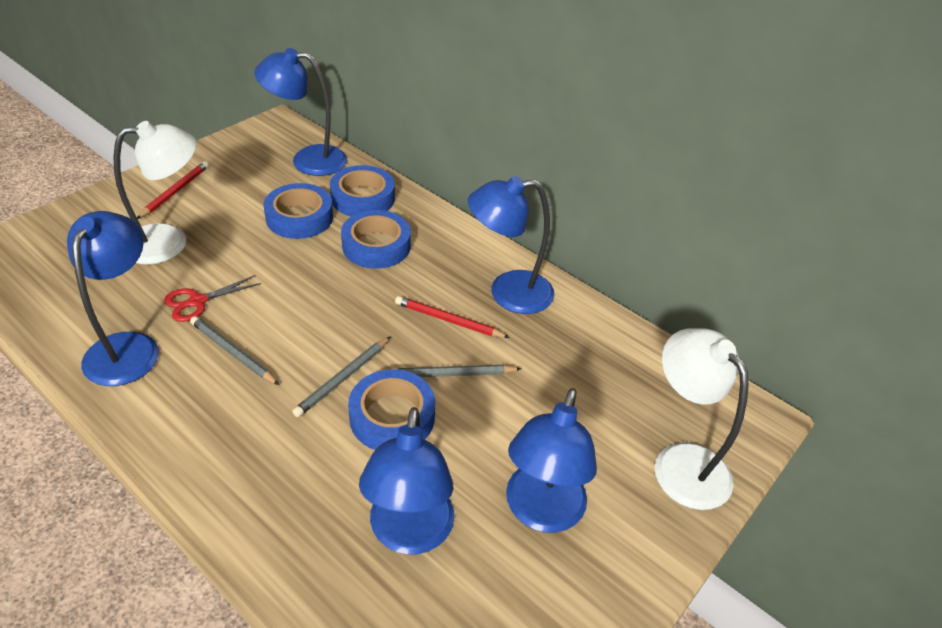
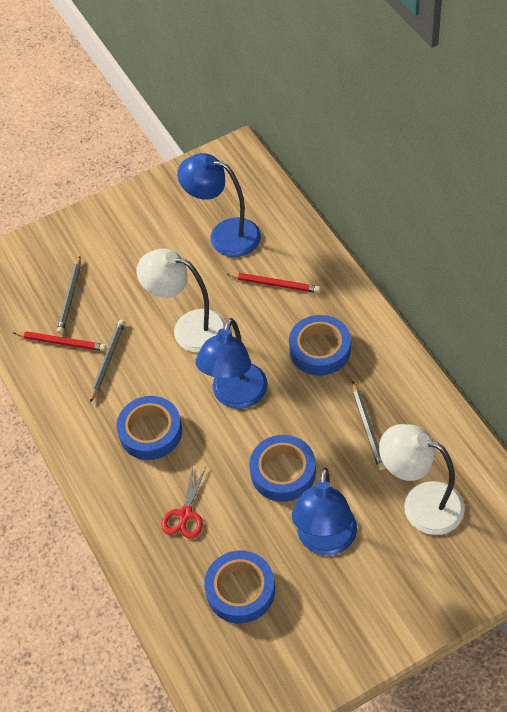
blue lamp: 5 -> 3

